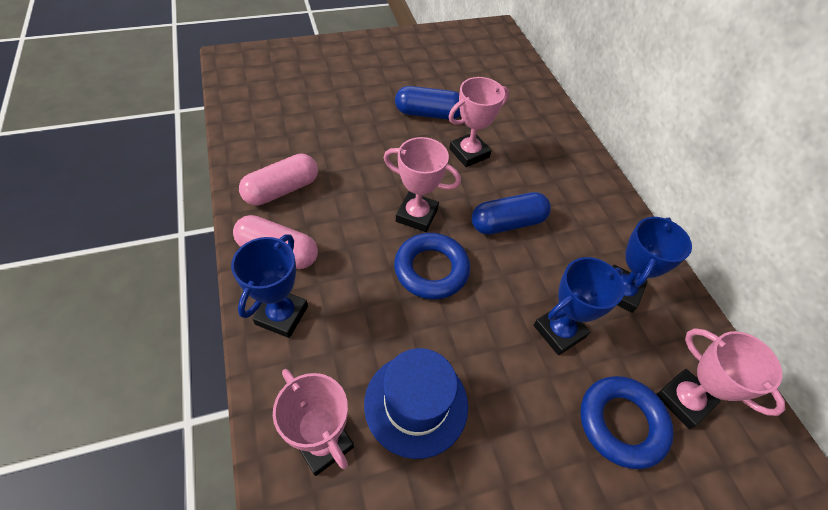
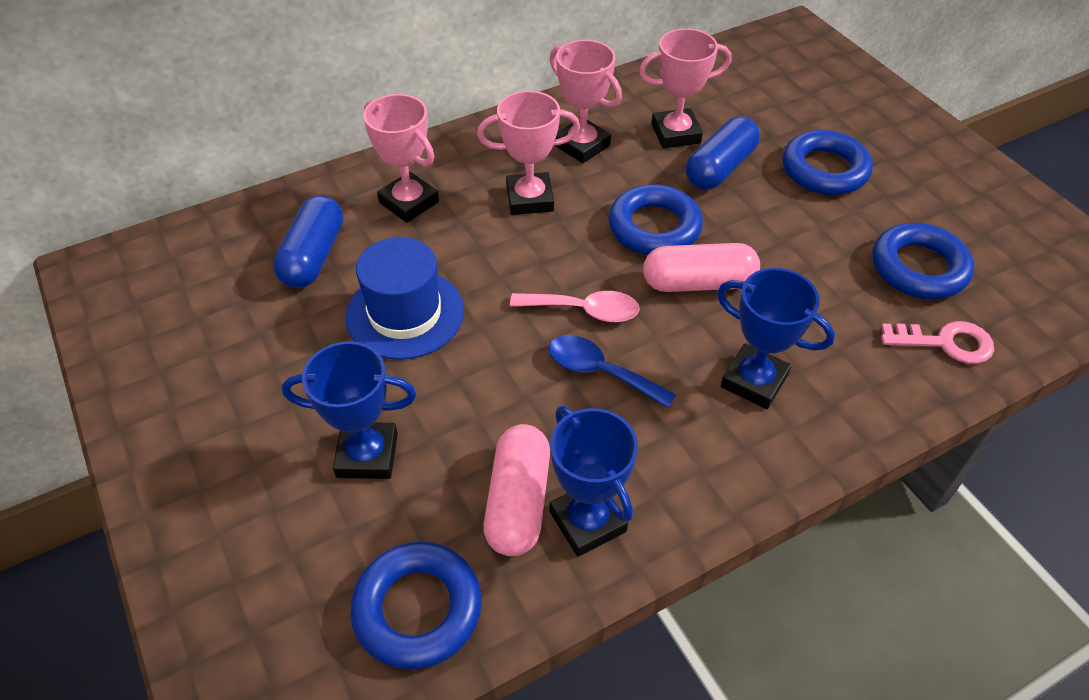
blue ring: 2 -> 4
blue spoon: 0 -> 1
pink key: 0 -> 1
pink spoon: 0 -> 1

